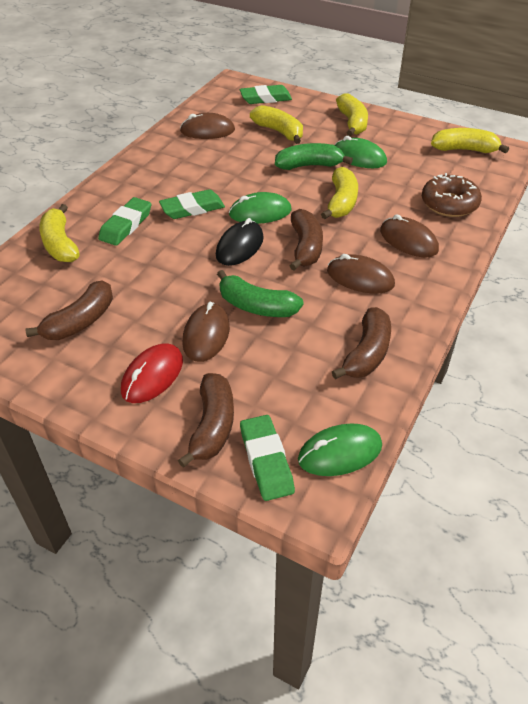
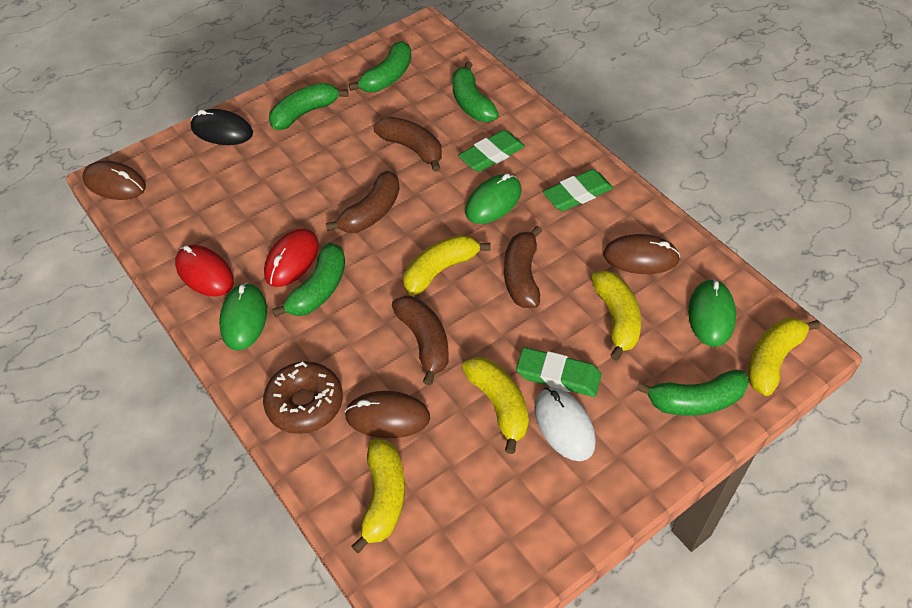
brown mouse: 4 -> 3
green banana: 2 -> 5
green eraser: 4 -> 3
red mouse: 1 -> 2
white mouse: 0 -> 1

